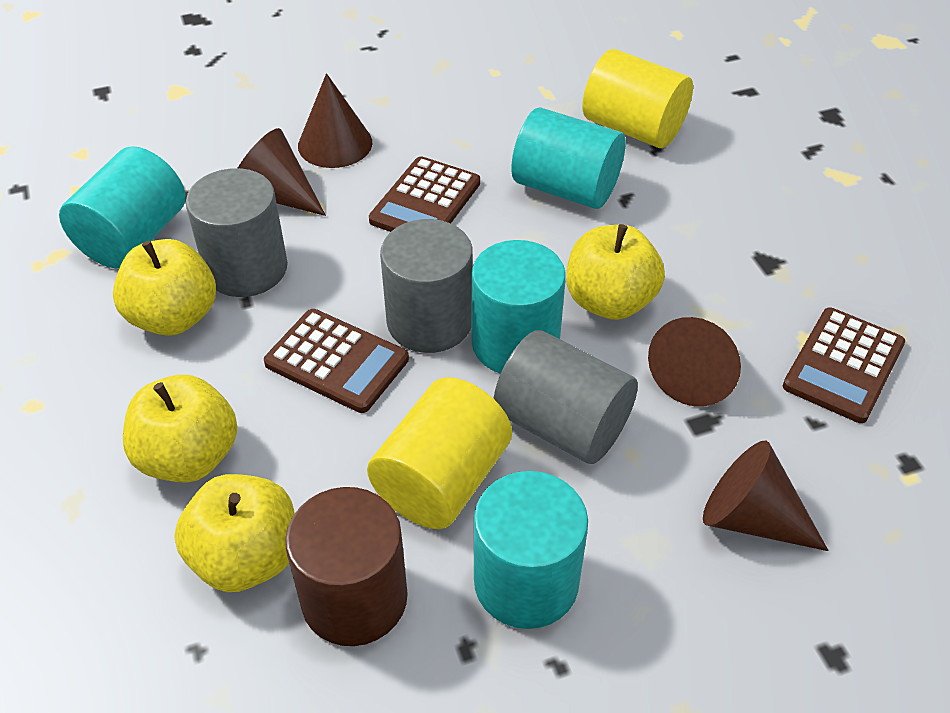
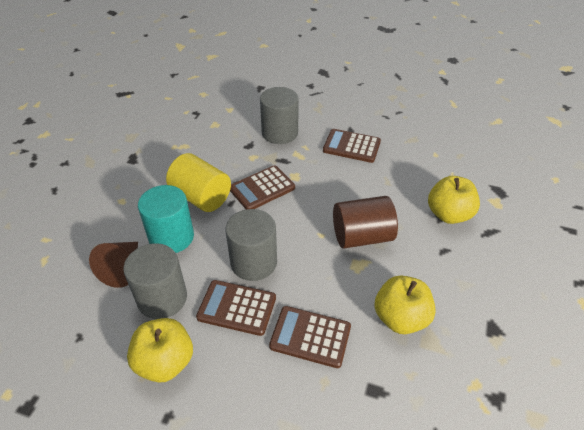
brown calculator: 3 -> 4
brown cone: 4 -> 1
turquoise cylinder: 4 -> 1
yellow apple: 4 -> 3
yellow cylinder: 2 -> 1

